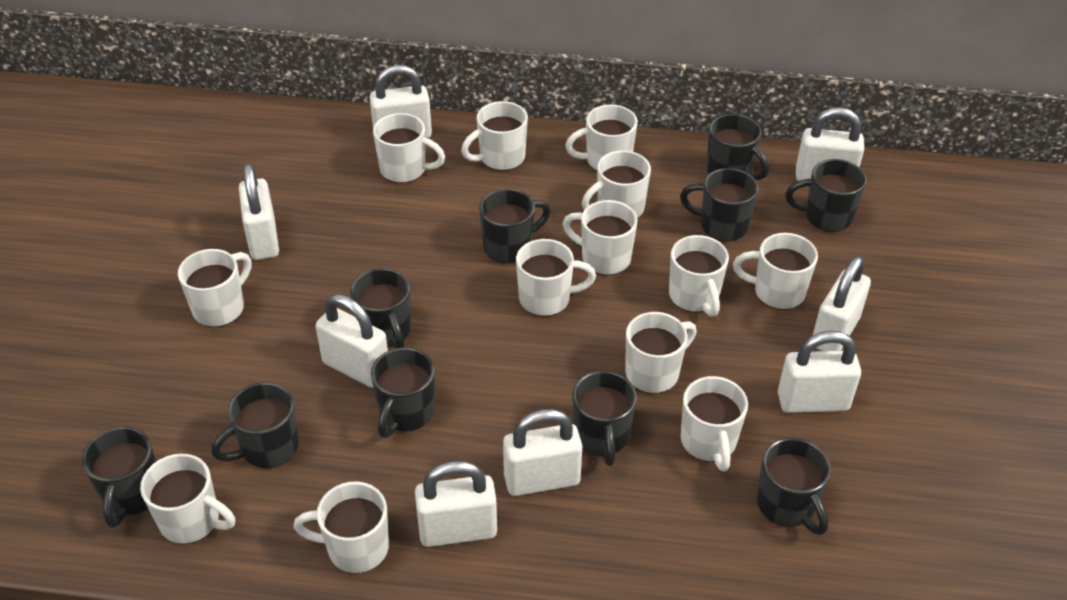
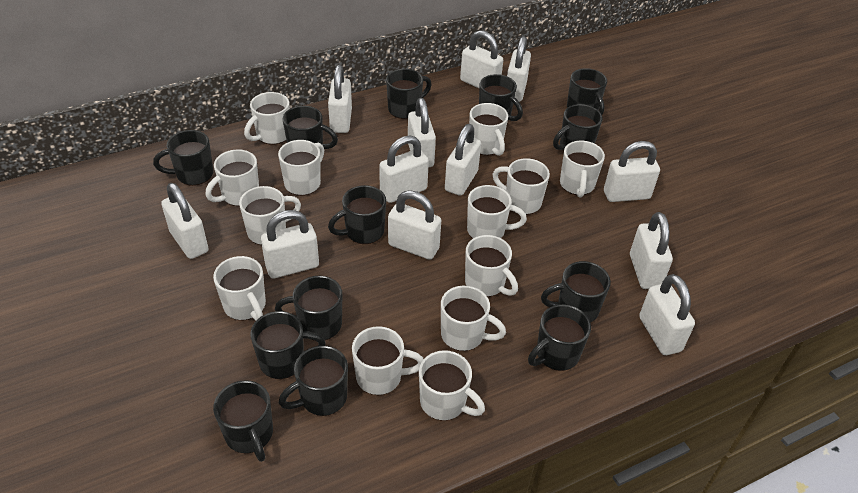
black mug: 10 -> 13
white padlock: 8 -> 12

